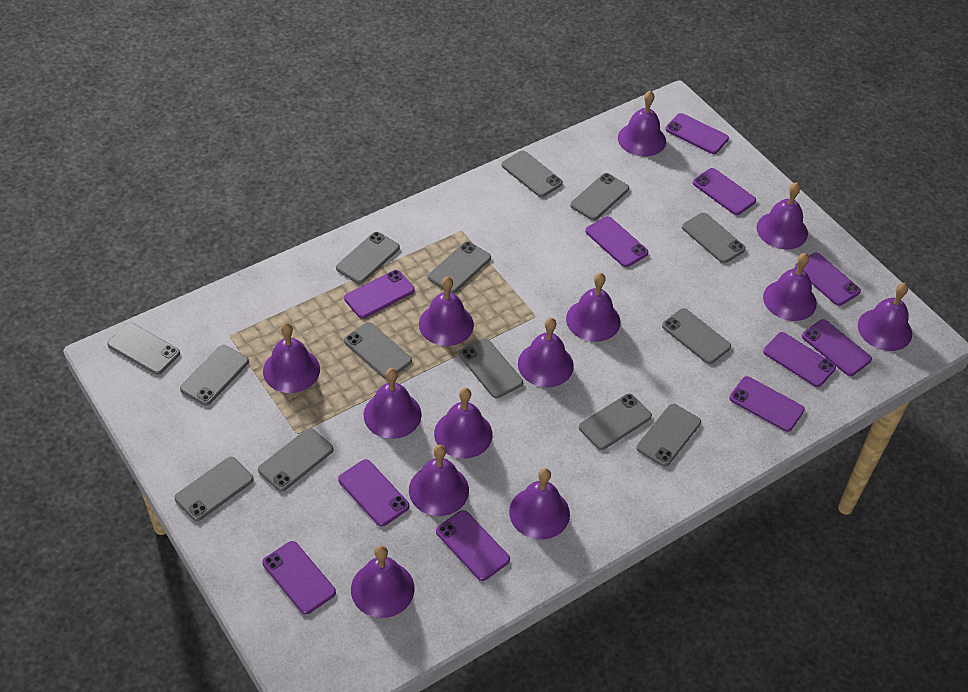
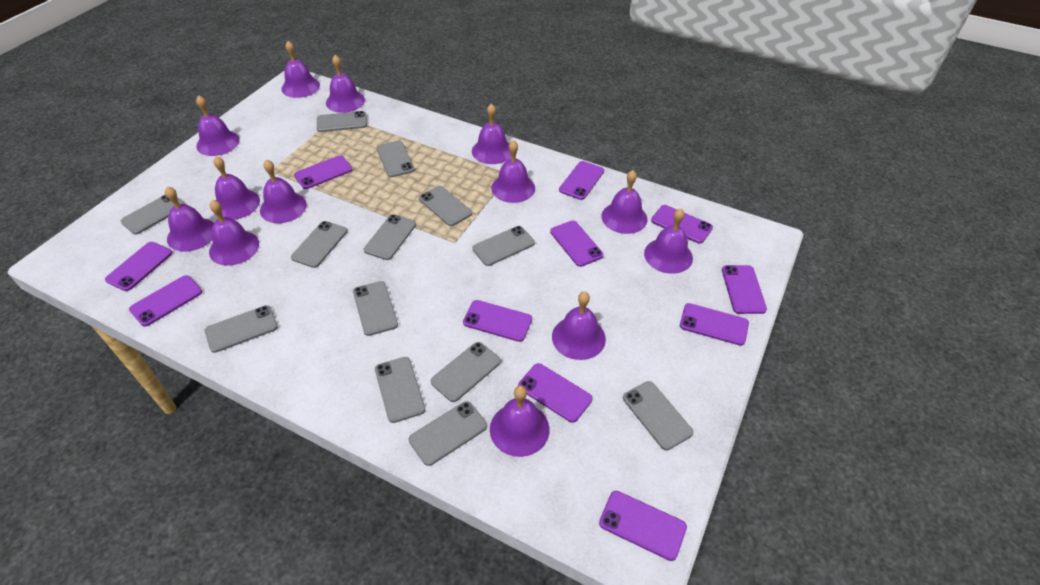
grey phone: 14 -> 13

